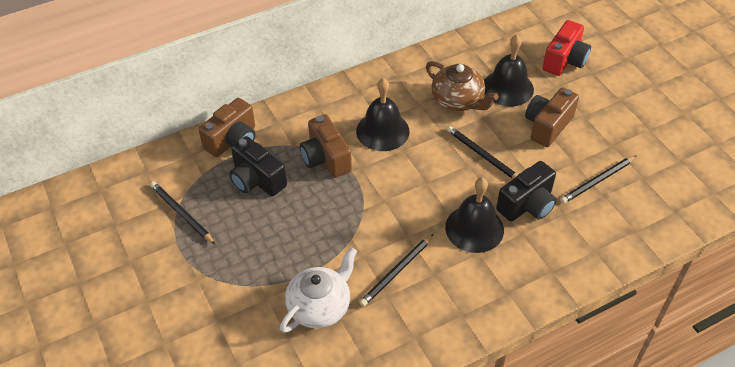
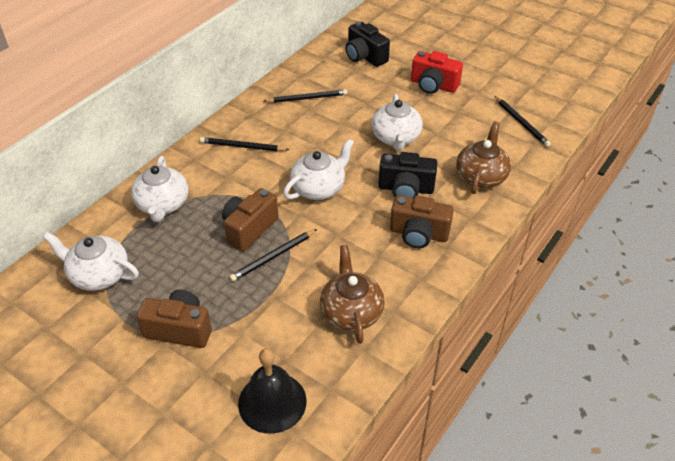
black bell: 3 -> 1
brown teapot: 1 -> 2
white teapot: 1 -> 4

